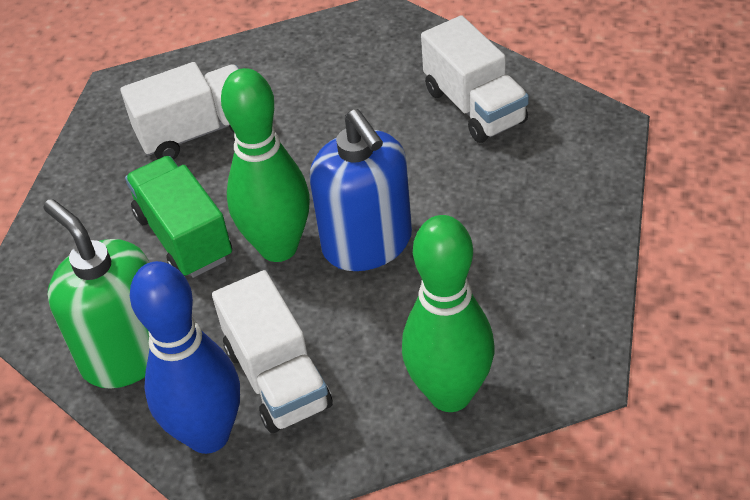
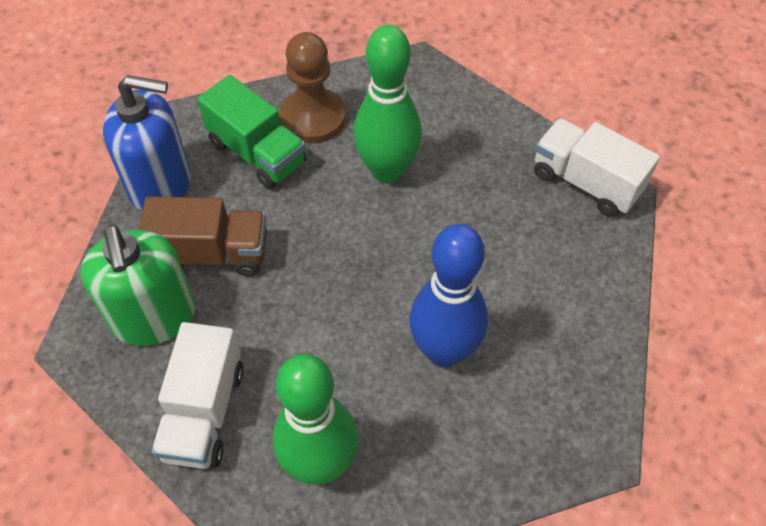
brown pawn: 0 -> 1
brown truck: 0 -> 1
white truck: 3 -> 2

